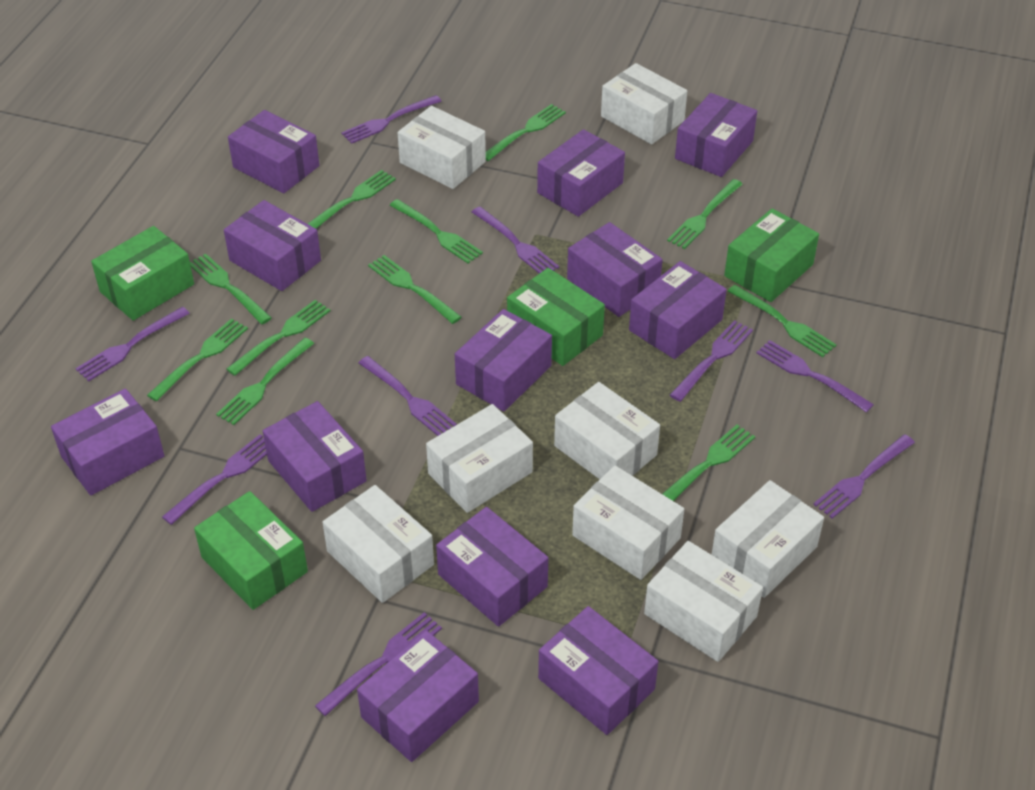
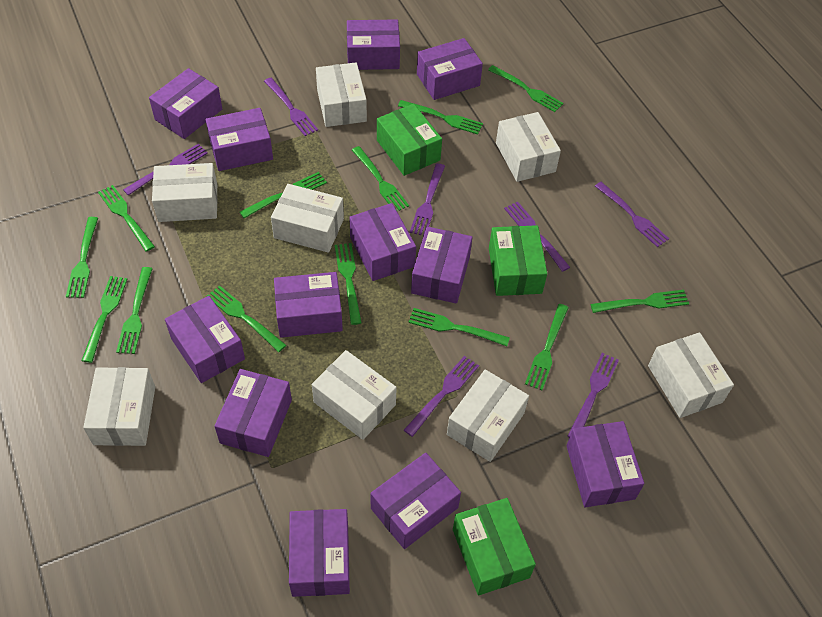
green box: 4 -> 3
green fork: 11 -> 13
purple fork: 9 -> 7

